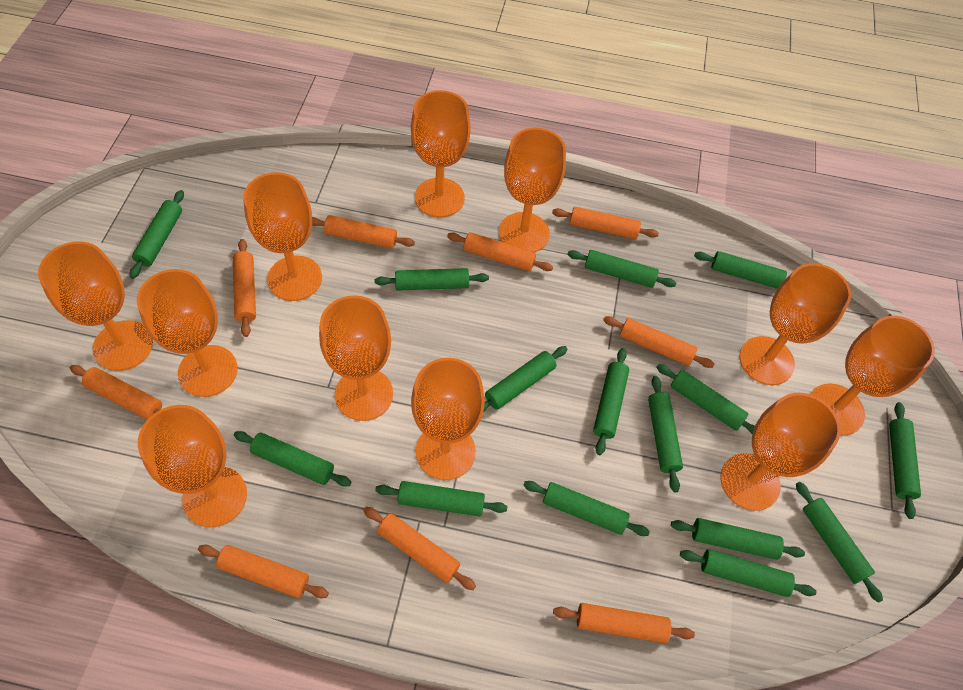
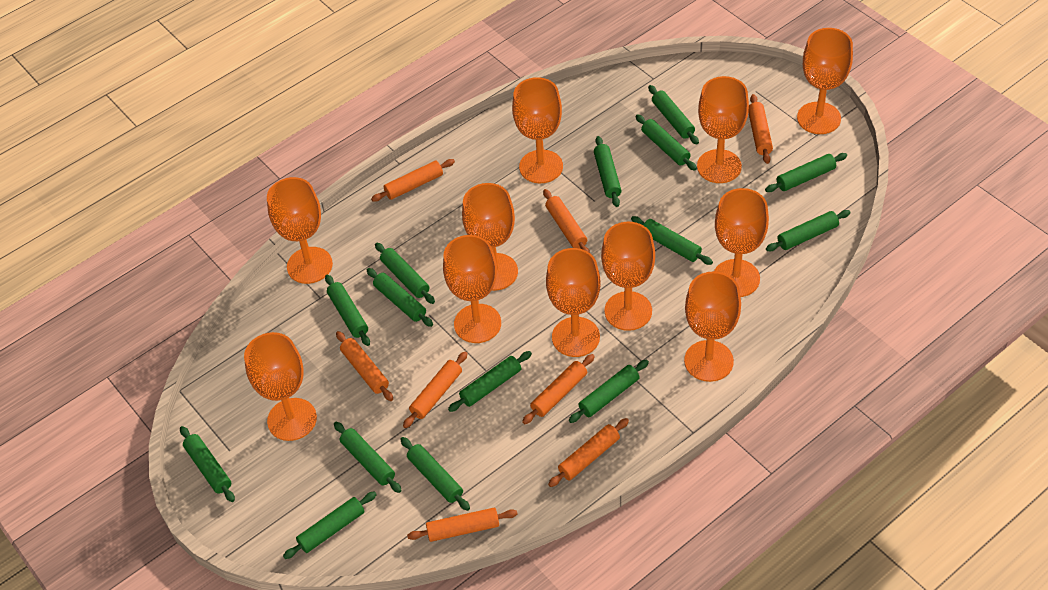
orange rolling pin: 9 -> 8

